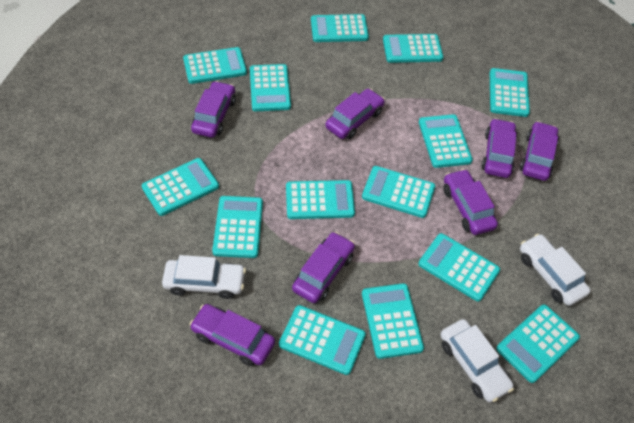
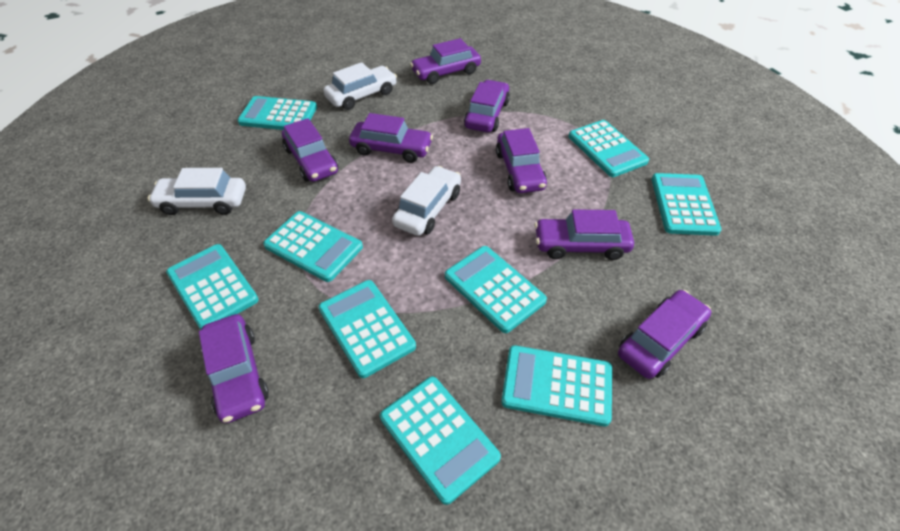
purple car: 7 -> 8
turquoise calculator: 14 -> 9

